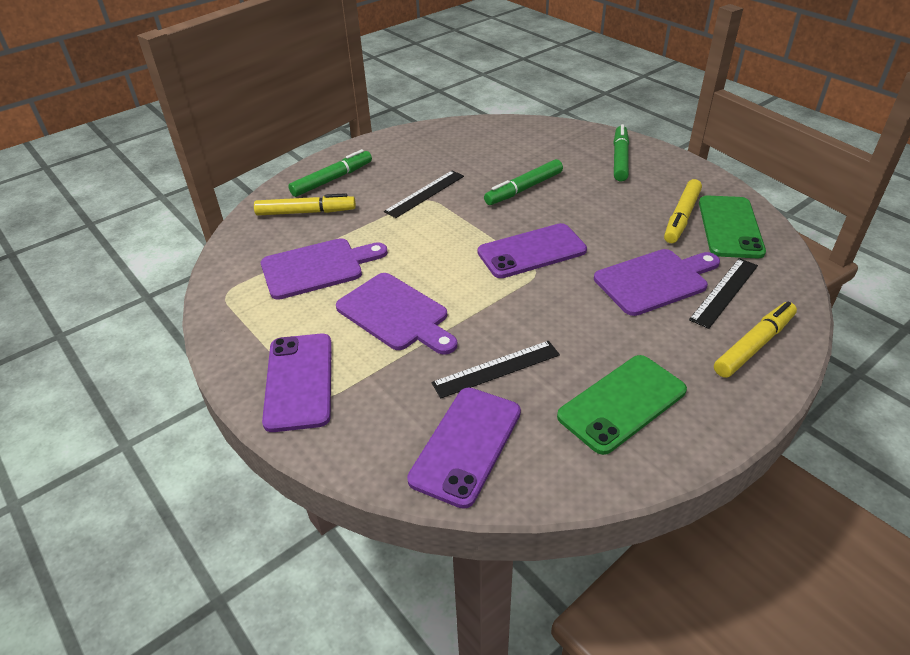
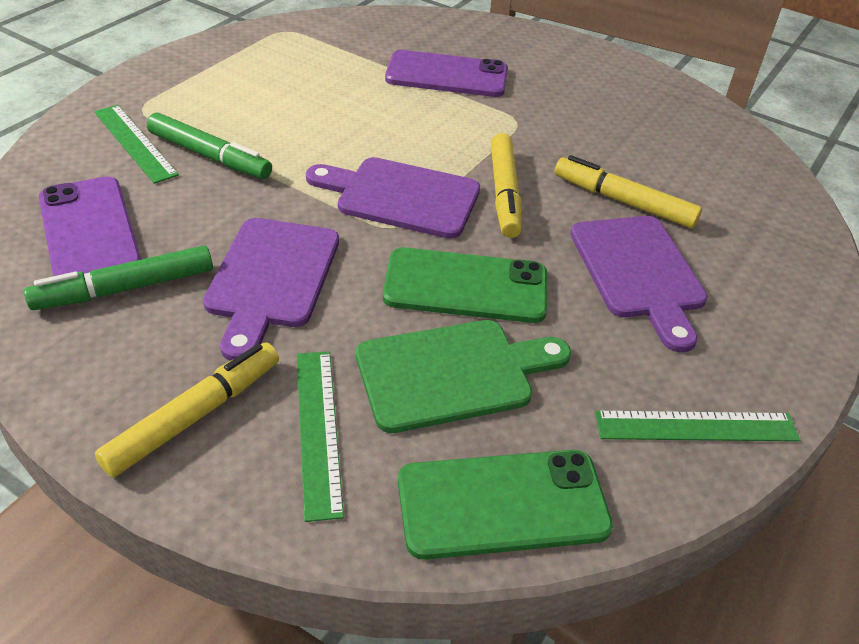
black ruler: 3 -> 0
green cutting board: 0 -> 1
green marker: 3 -> 2
green ruler: 0 -> 3
purple phone: 3 -> 2

